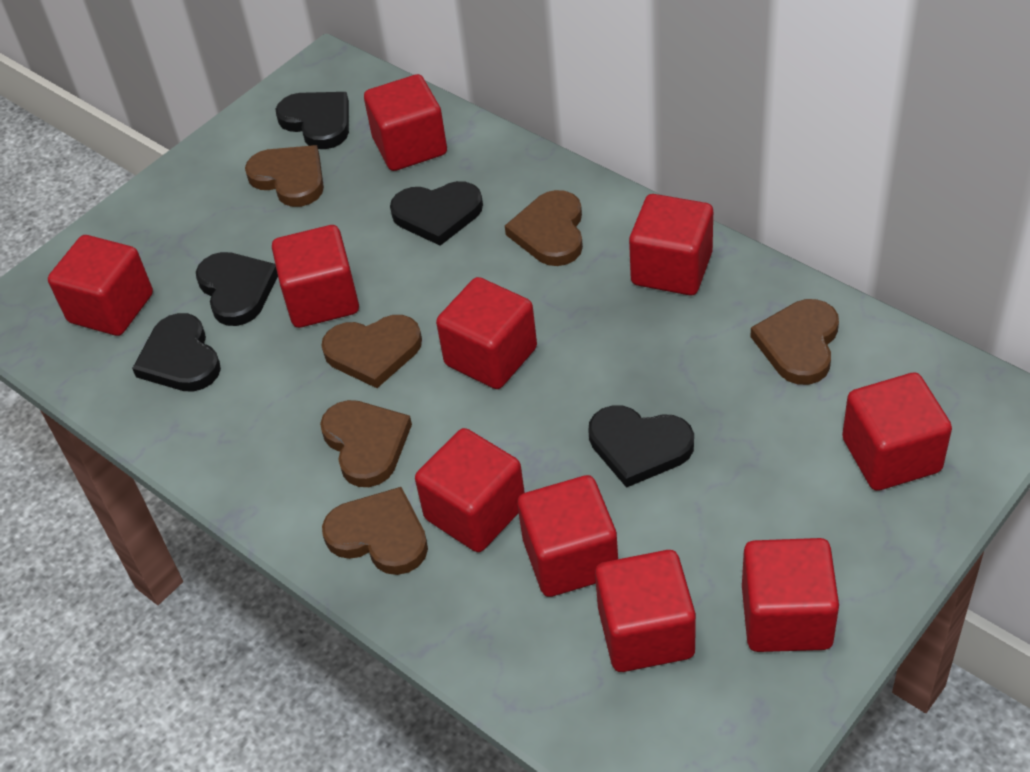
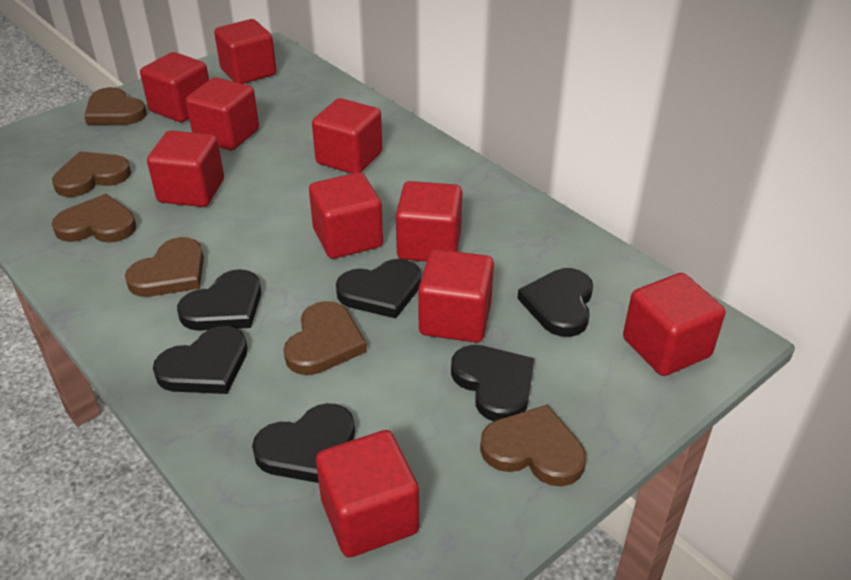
black heart: 5 -> 6

